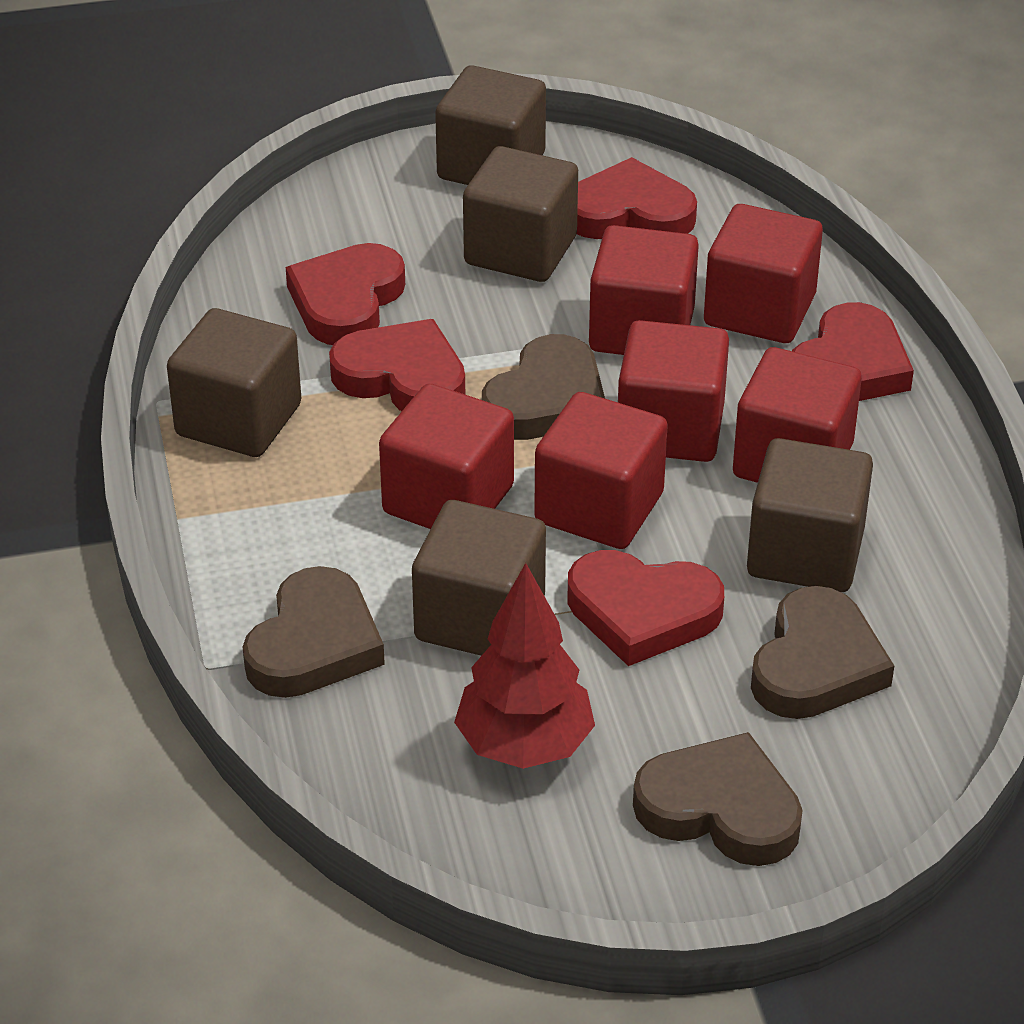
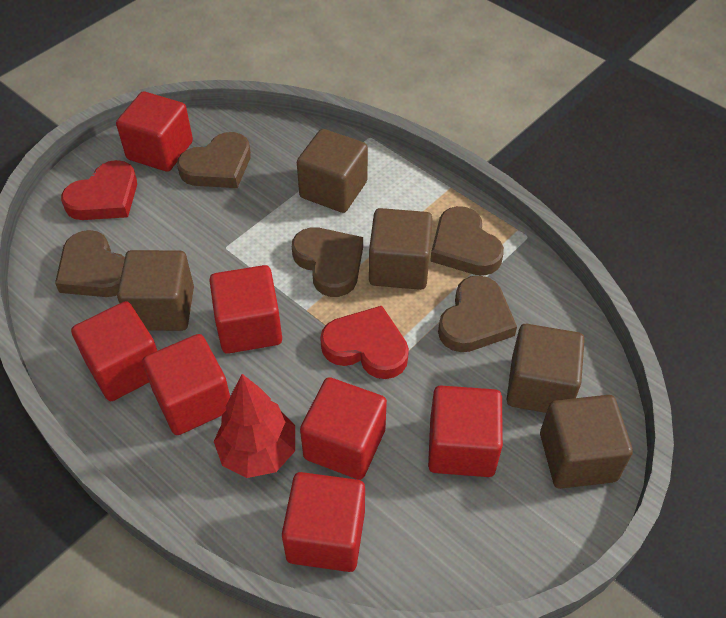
brown heart: 4 -> 5
red cube: 6 -> 7
red heart: 5 -> 2

